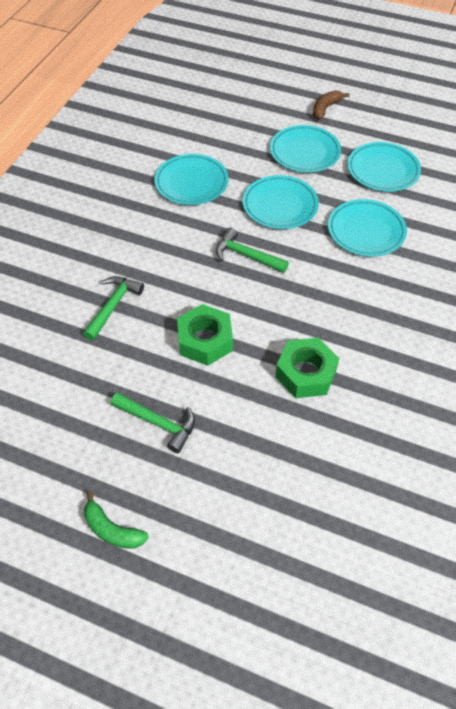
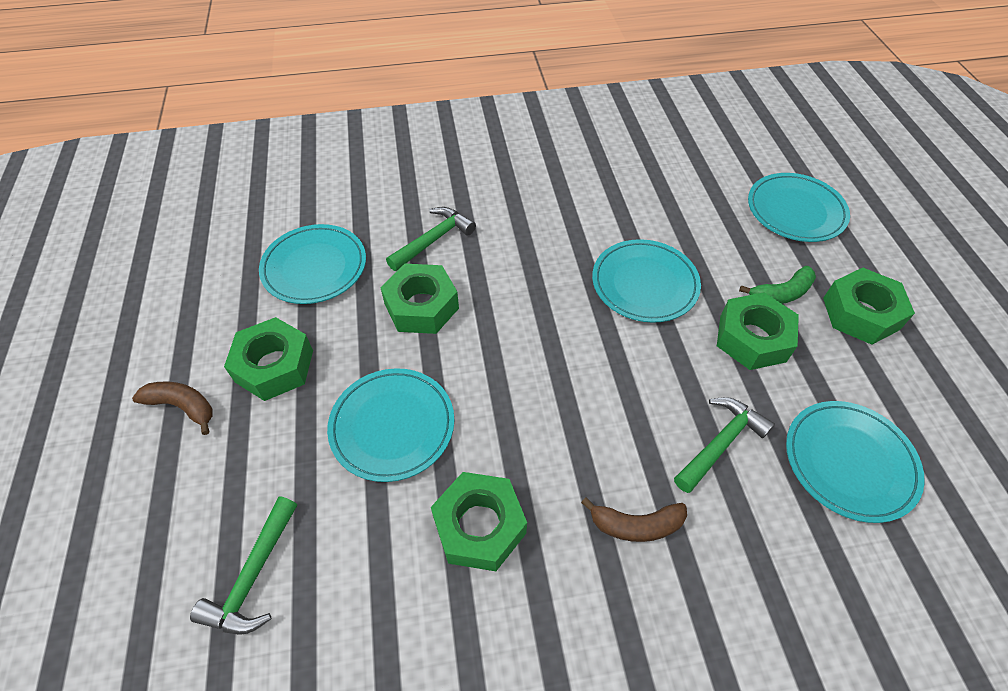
brown banana: 1 -> 2
green nut: 2 -> 5

